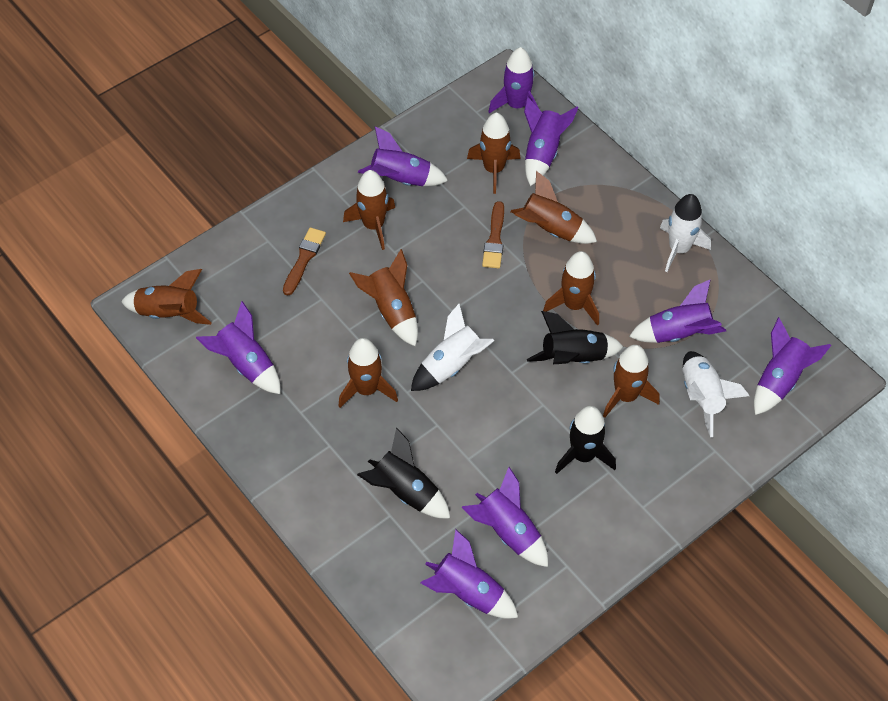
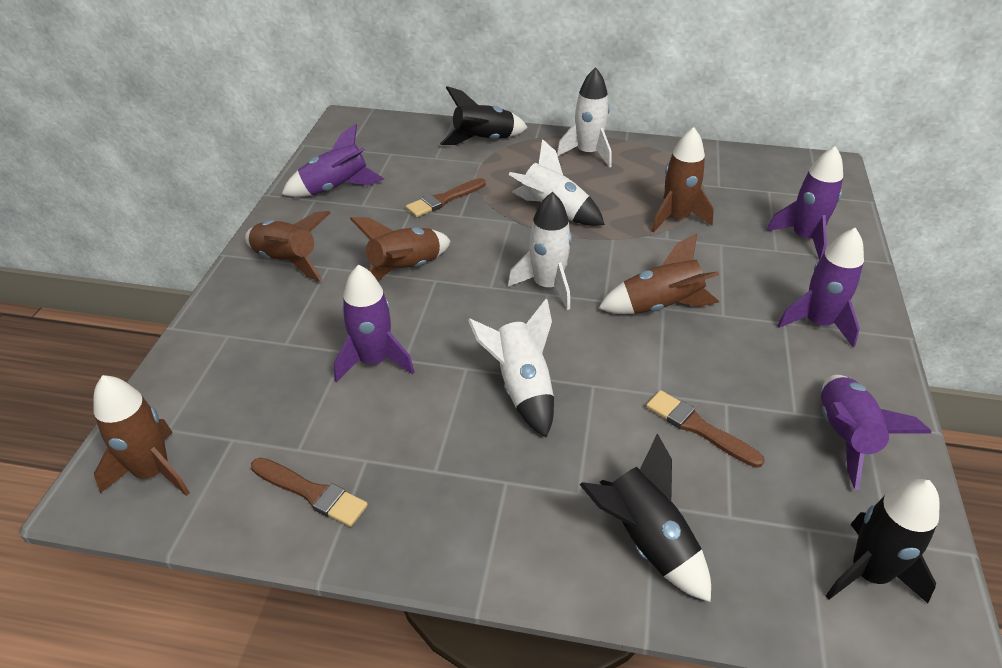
brown brush: 2 -> 3
brown rocket: 8 -> 5
purple rocket: 8 -> 5
white rocket: 3 -> 4

